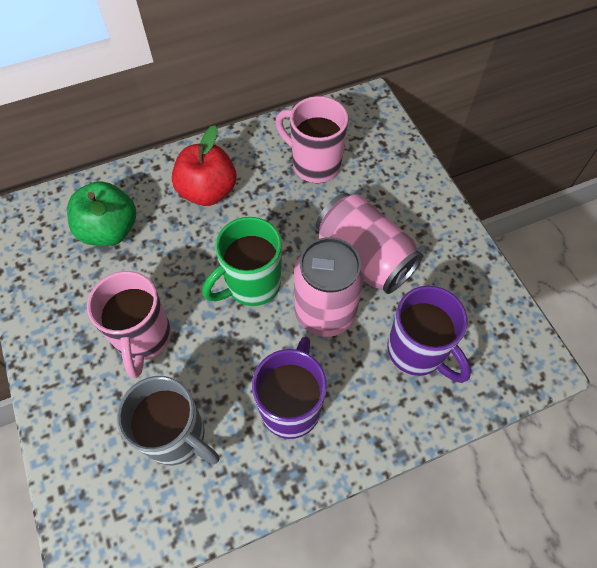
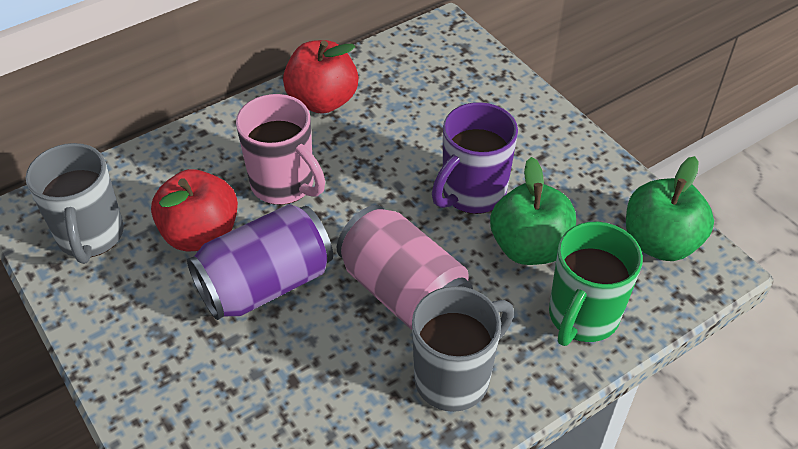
green apple: 1 -> 2
grey mug: 1 -> 2
pink can: 2 -> 1
pink mug: 2 -> 1
purple can: 0 -> 1
purple mug: 2 -> 1
red apple: 1 -> 2

